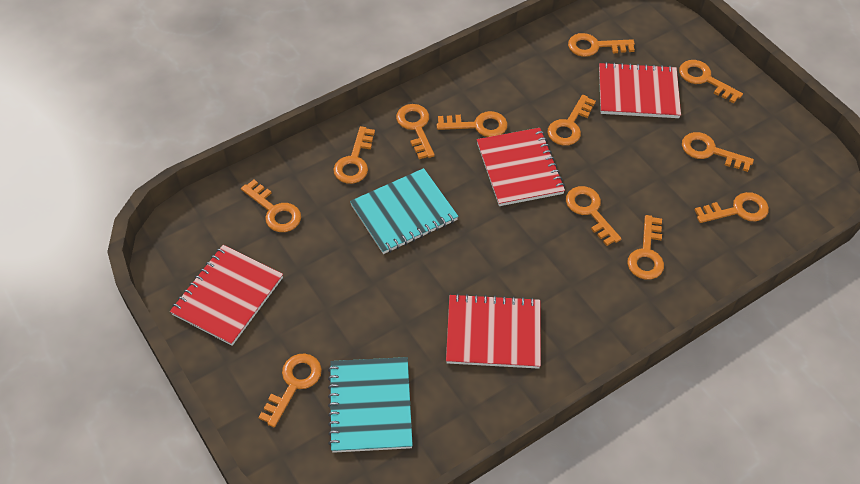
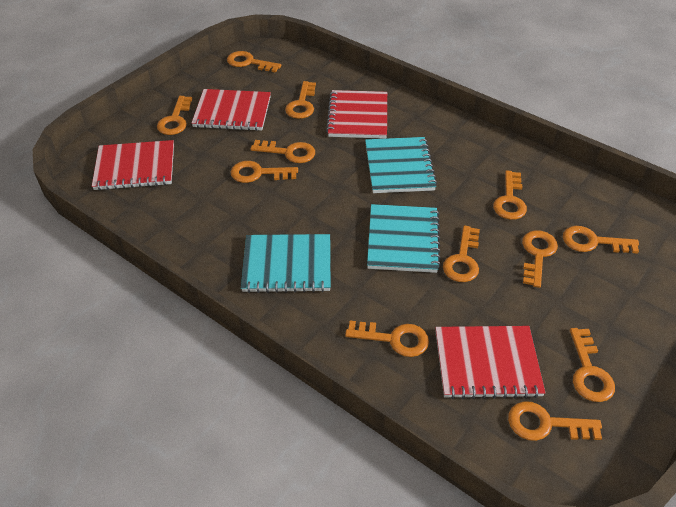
turquoise notebook: 2 -> 3

